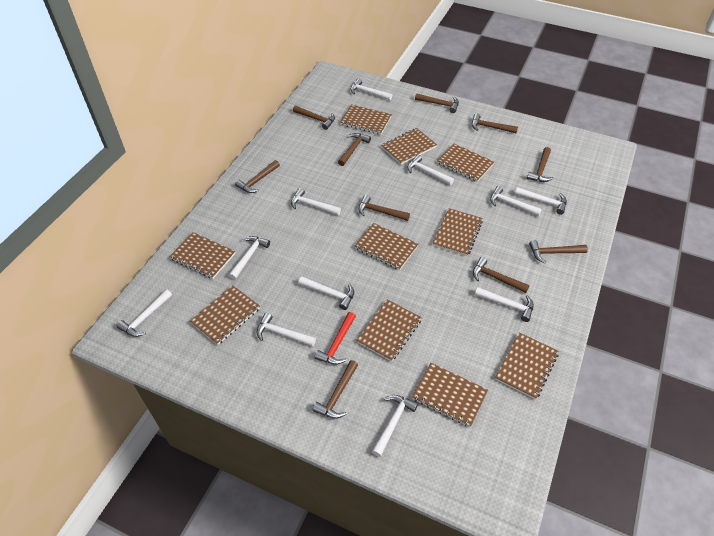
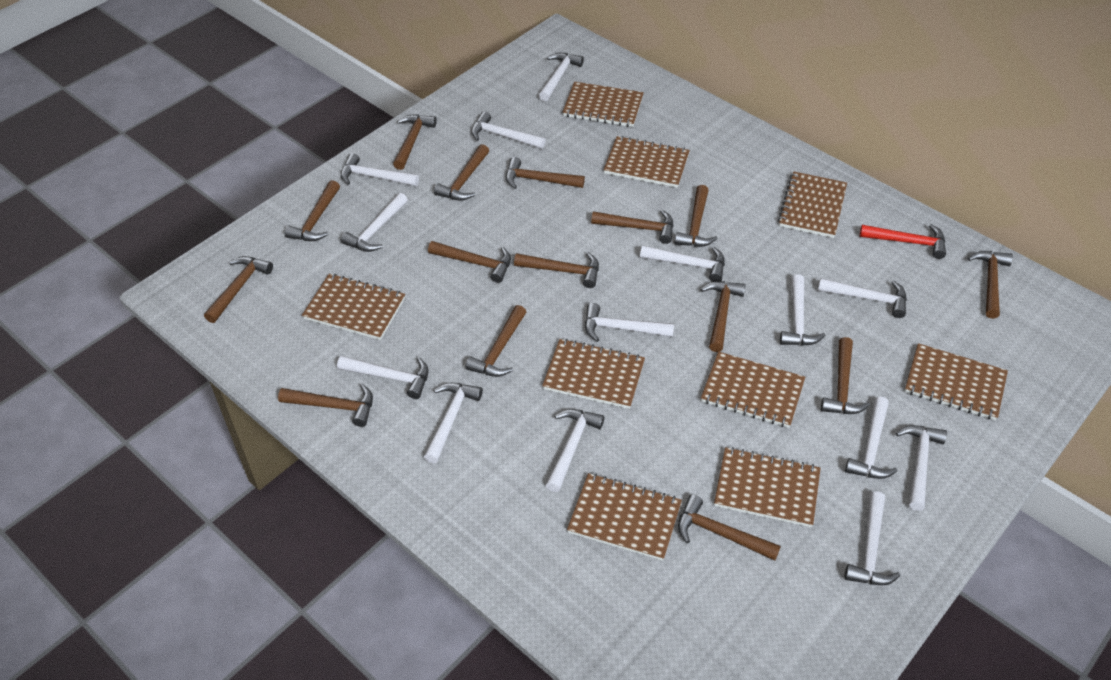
brown hammer: 10 -> 15
brown notebook: 10 -> 9
white hammer: 11 -> 14

